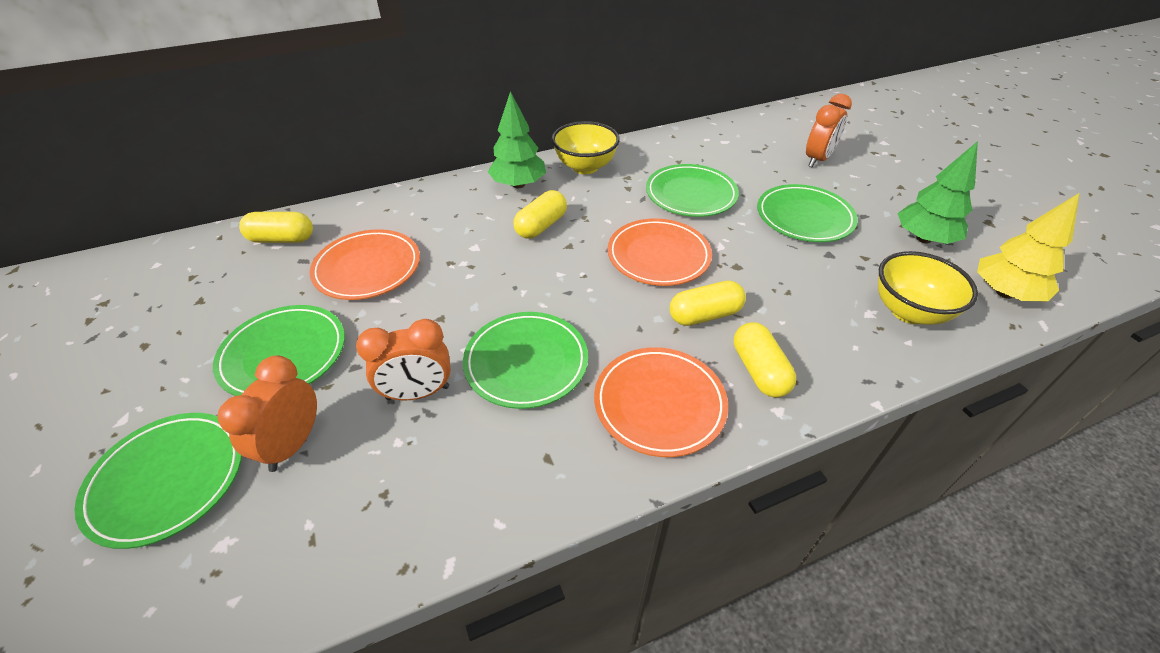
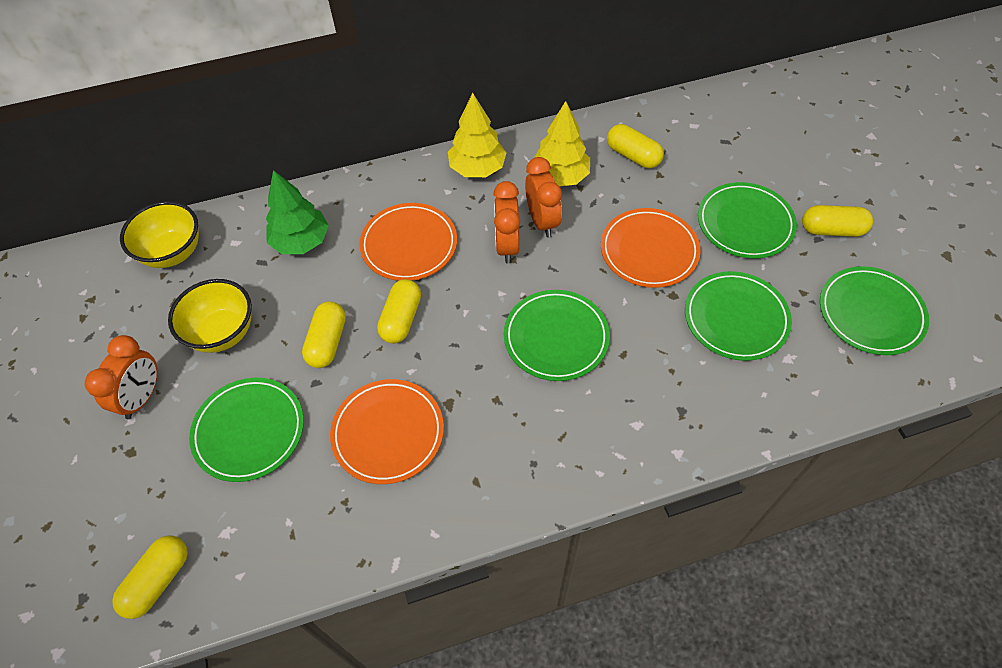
green tree: 2 -> 1
yellow capsule: 4 -> 5
yellow tree: 1 -> 2

